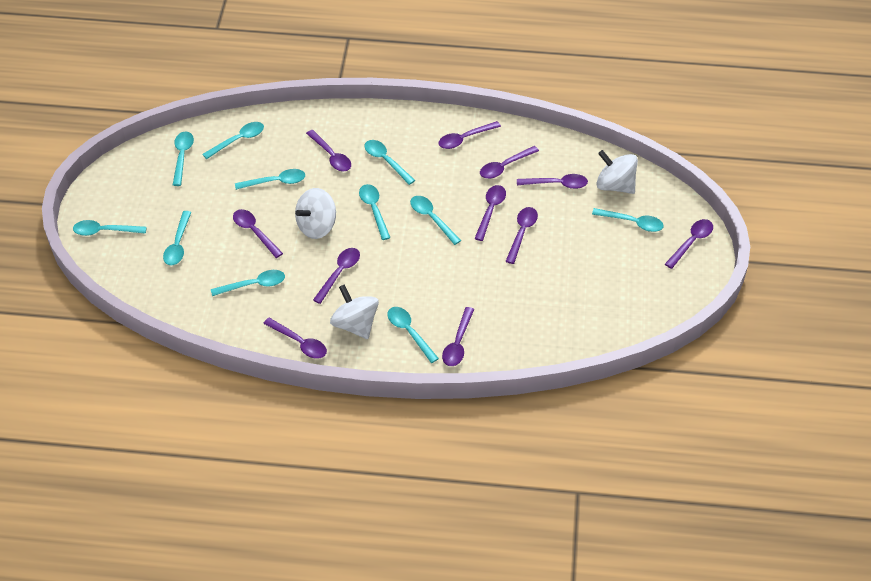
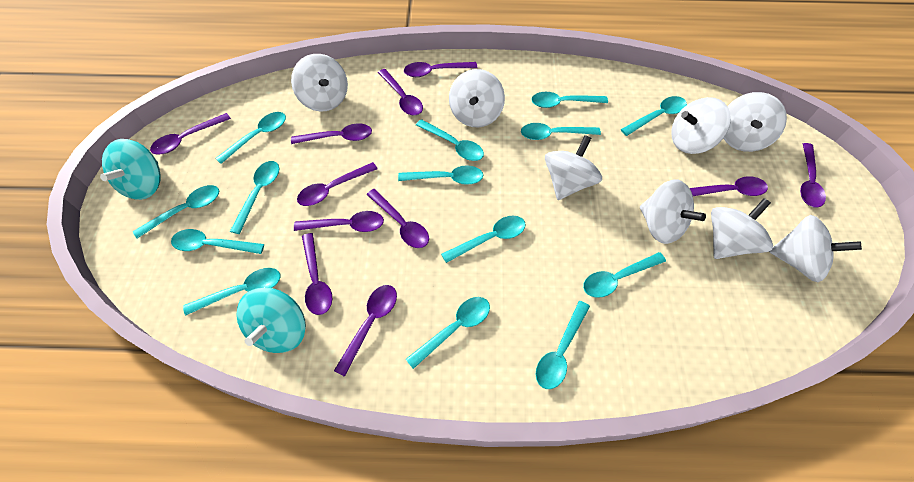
turquoise spinning top: 0 -> 2
turquoise spoon: 11 -> 14
white spinning top: 3 -> 8

